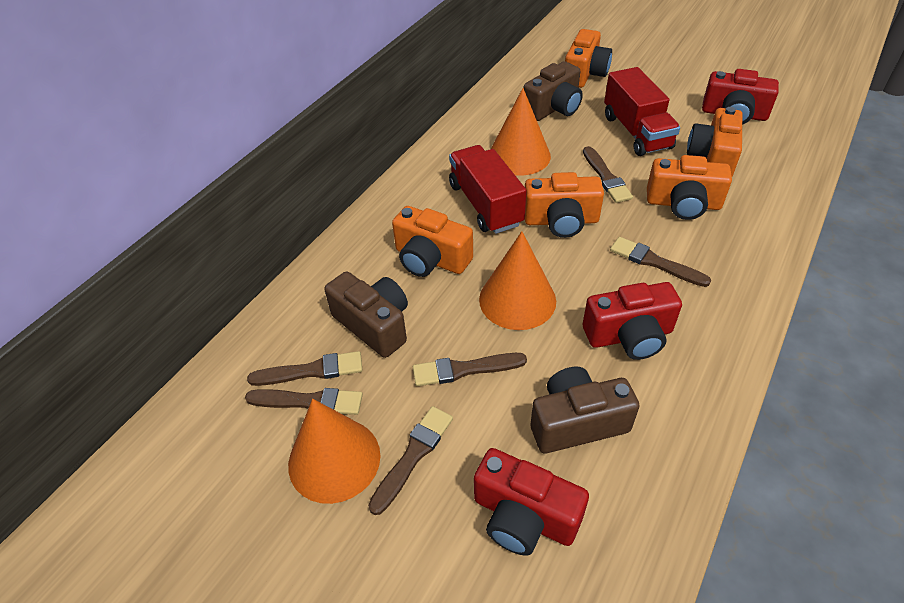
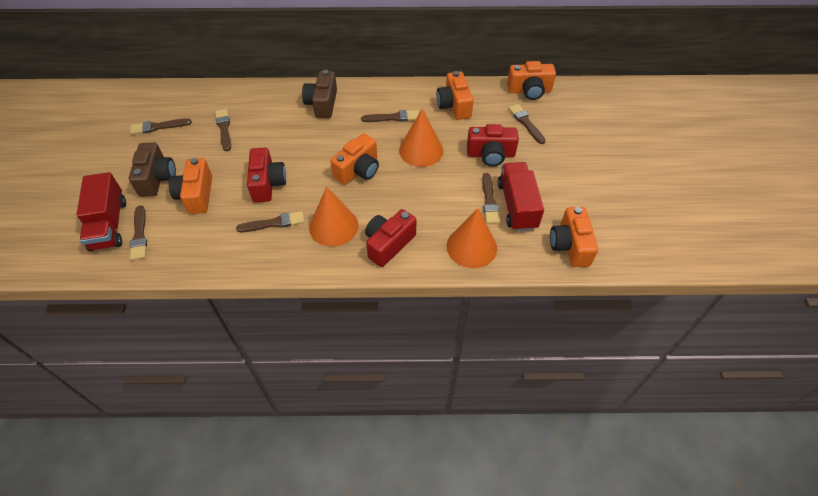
brown brush: 6 -> 7
brown camera: 3 -> 2

